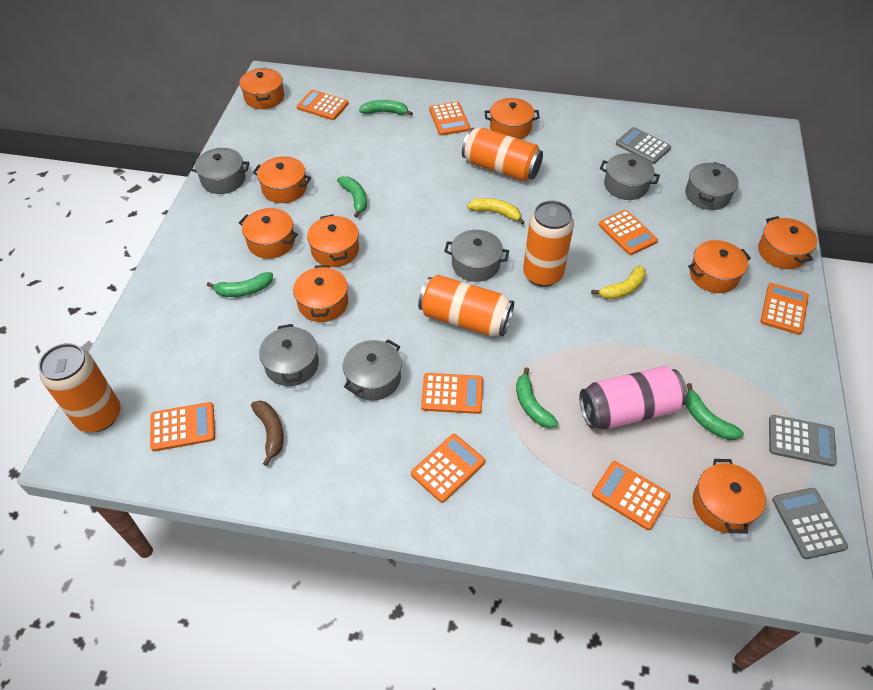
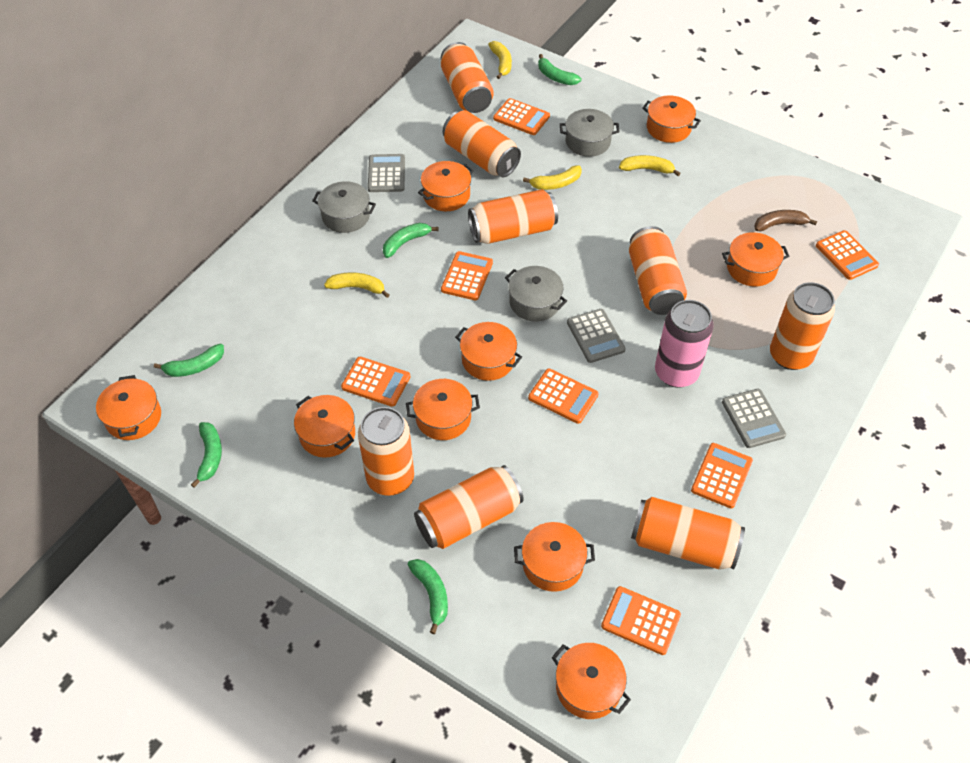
grey pot: 6 -> 3
orange calculator: 8 -> 7
orange can: 4 -> 8
yellow banana: 2 -> 4

